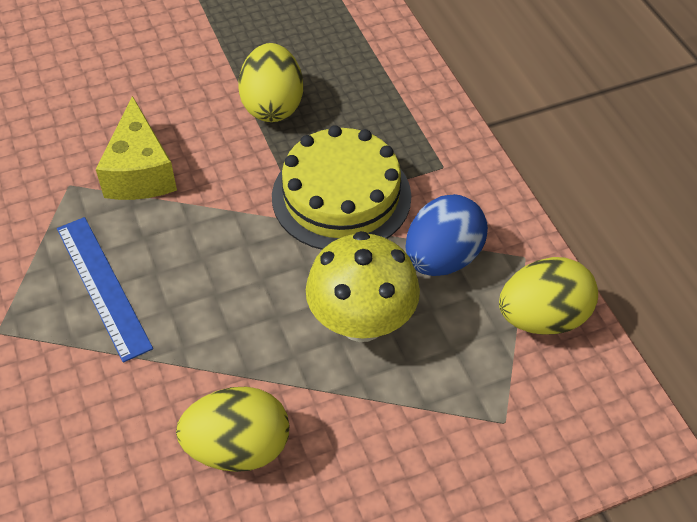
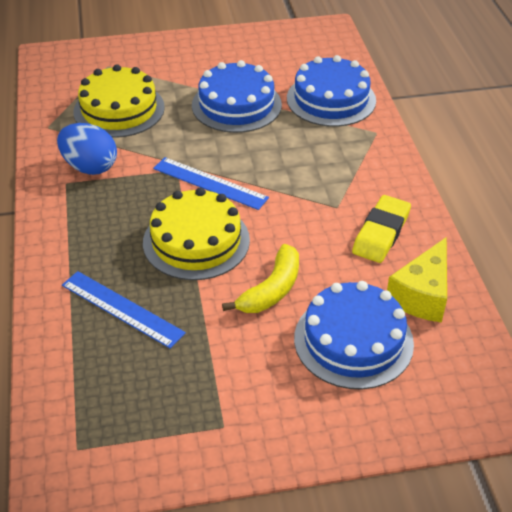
blue cake: 0 -> 3
blue ruler: 1 -> 2
yellow banana: 0 -> 1
yellow cake: 1 -> 2
yellow egg: 3 -> 0
yellow eraser: 0 -> 1
yellow mushroom: 1 -> 0

